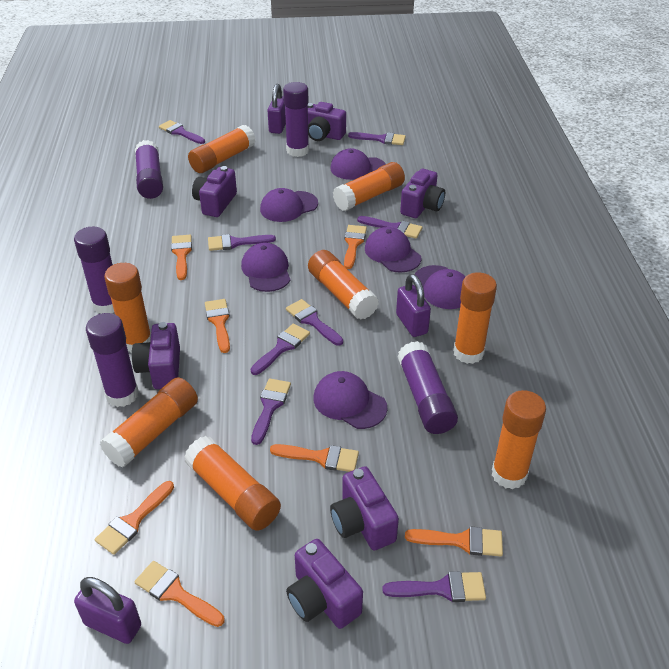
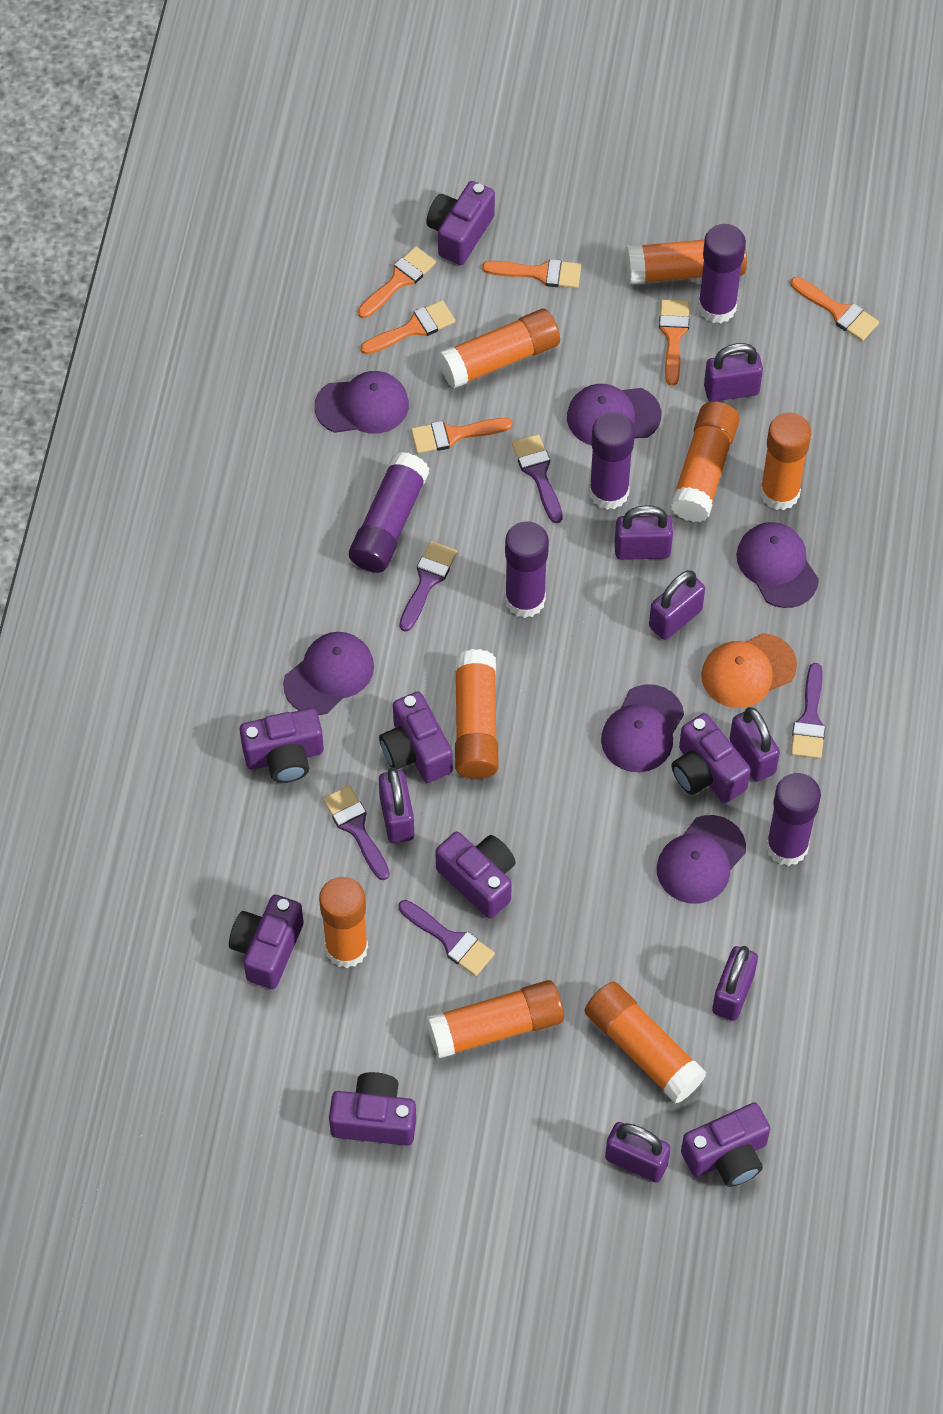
orange brush: 7 -> 6
orange cap: 0 -> 1
purple brush: 8 -> 5
purple camera: 6 -> 8
purple padlock: 3 -> 7

